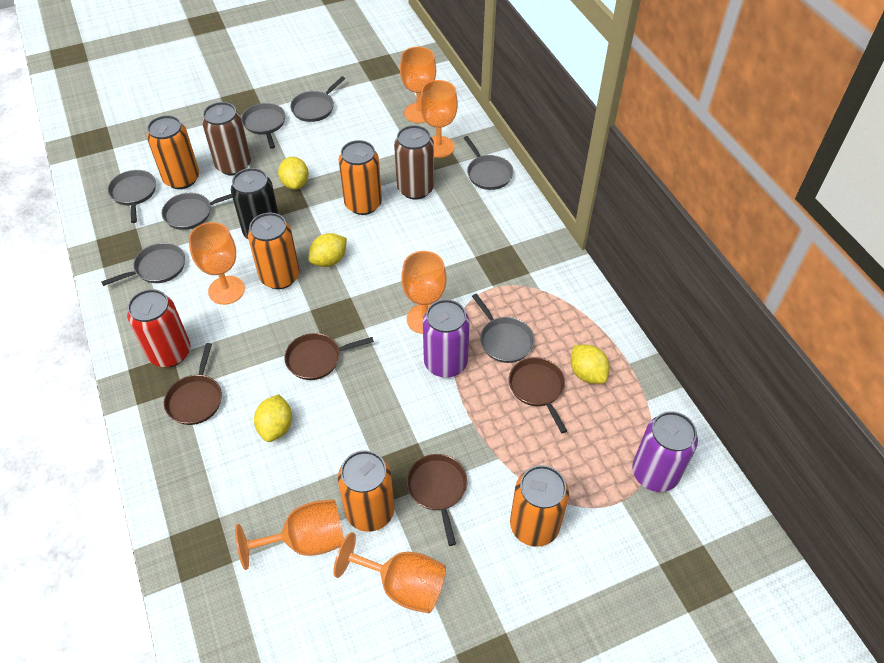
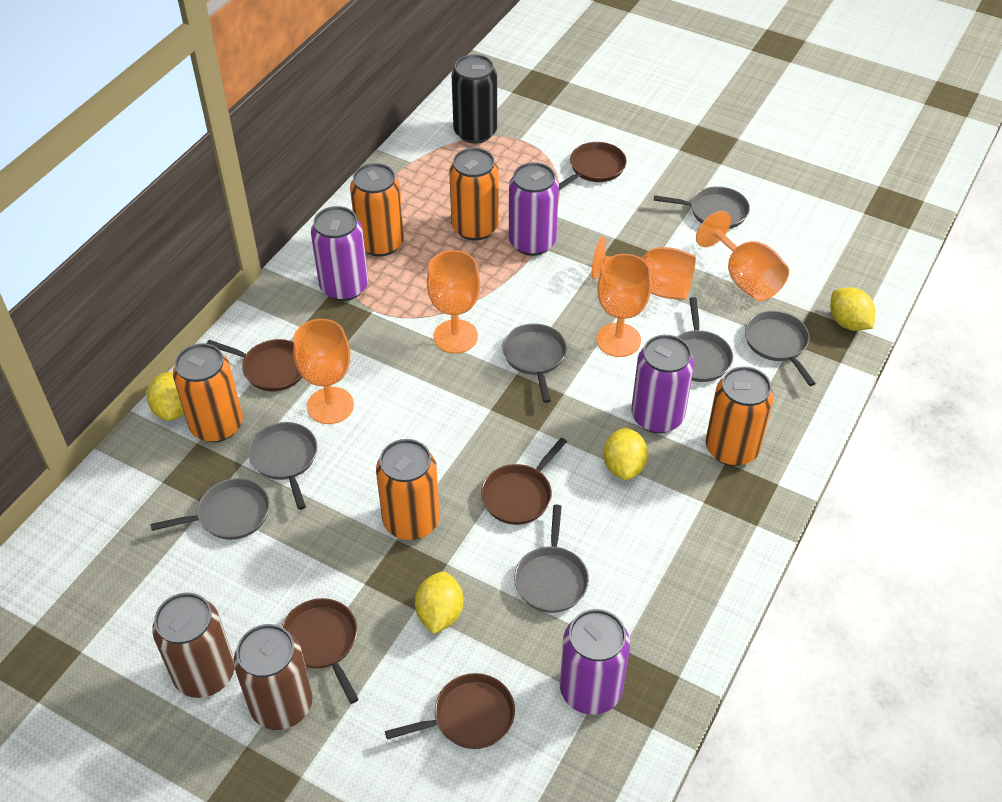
brown pan: 4 -> 5
orange goblet: 6 -> 5
purple can: 2 -> 4
red can: 1 -> 0

